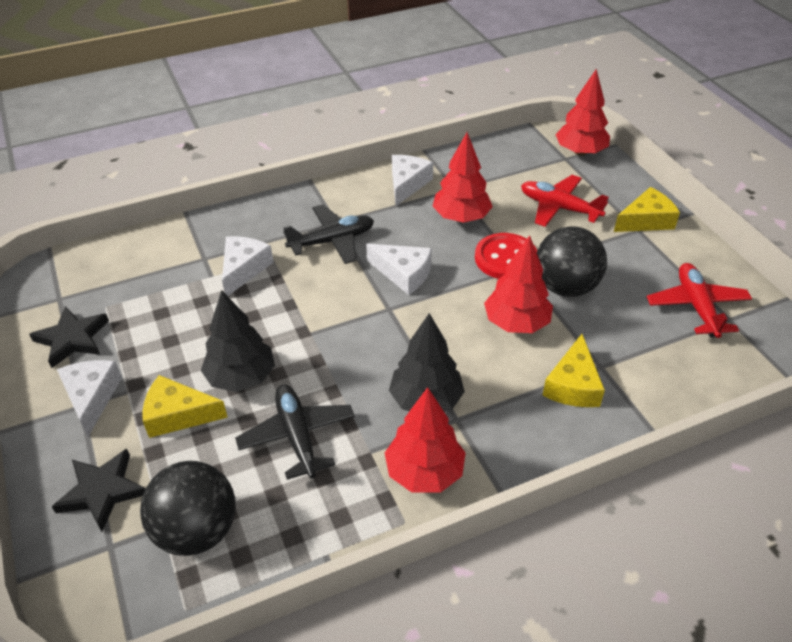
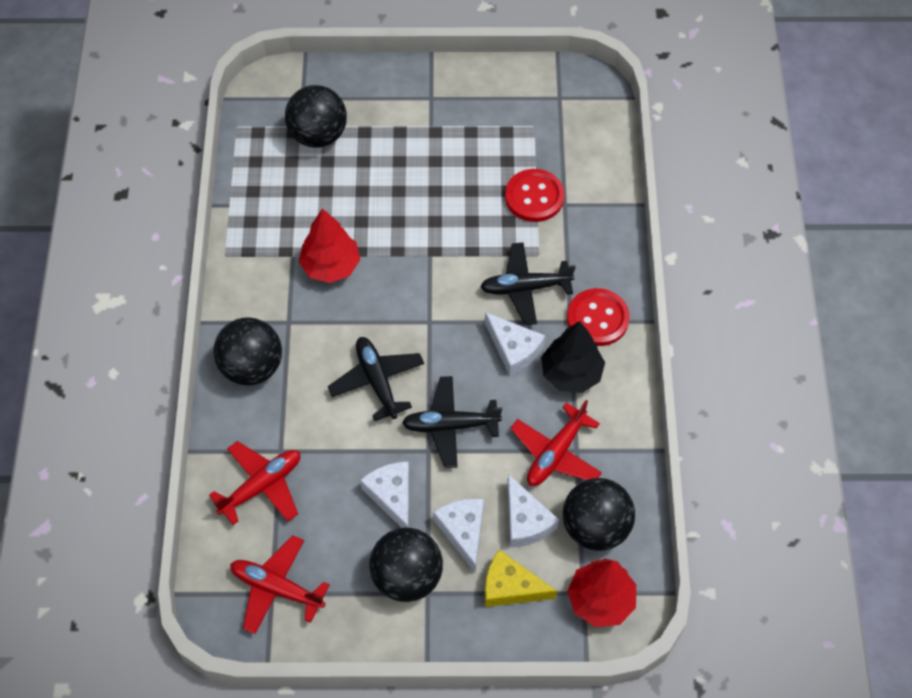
black ball: 2 -> 4
black plane: 2 -> 3
black star: 2 -> 0
black tree: 2 -> 1
red button: 1 -> 2
red plane: 2 -> 3
red tree: 4 -> 2
yellow cheese: 3 -> 1

